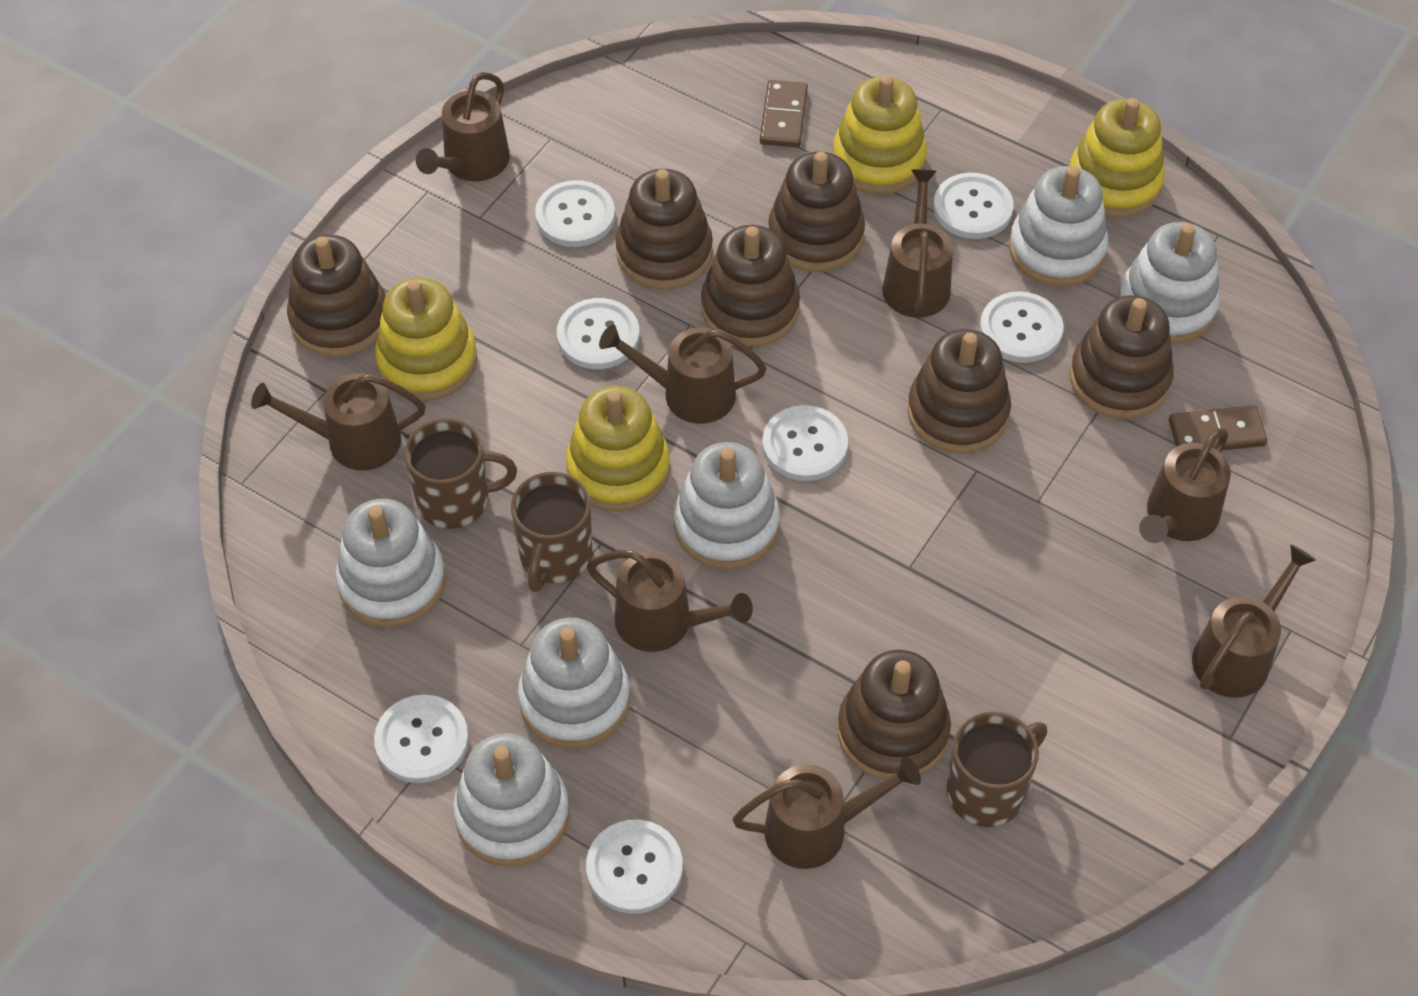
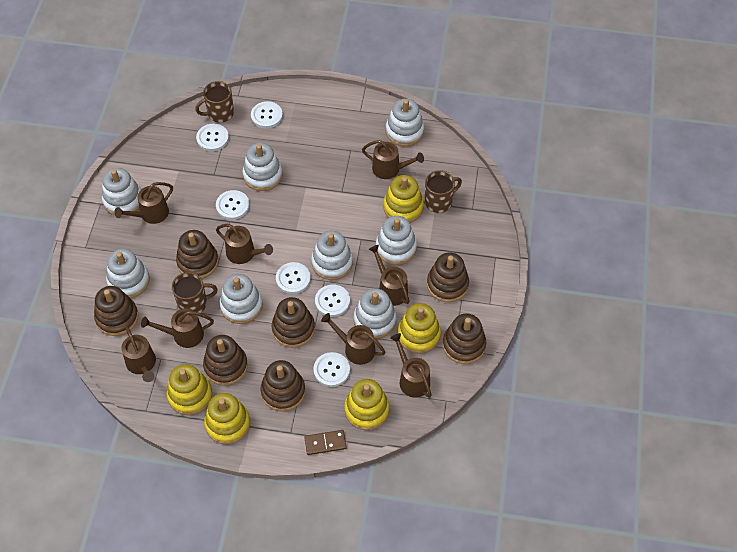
brown domino: 2 -> 1
white button: 7 -> 6
white stacking toy: 6 -> 8
yellow stacking toy: 4 -> 5

